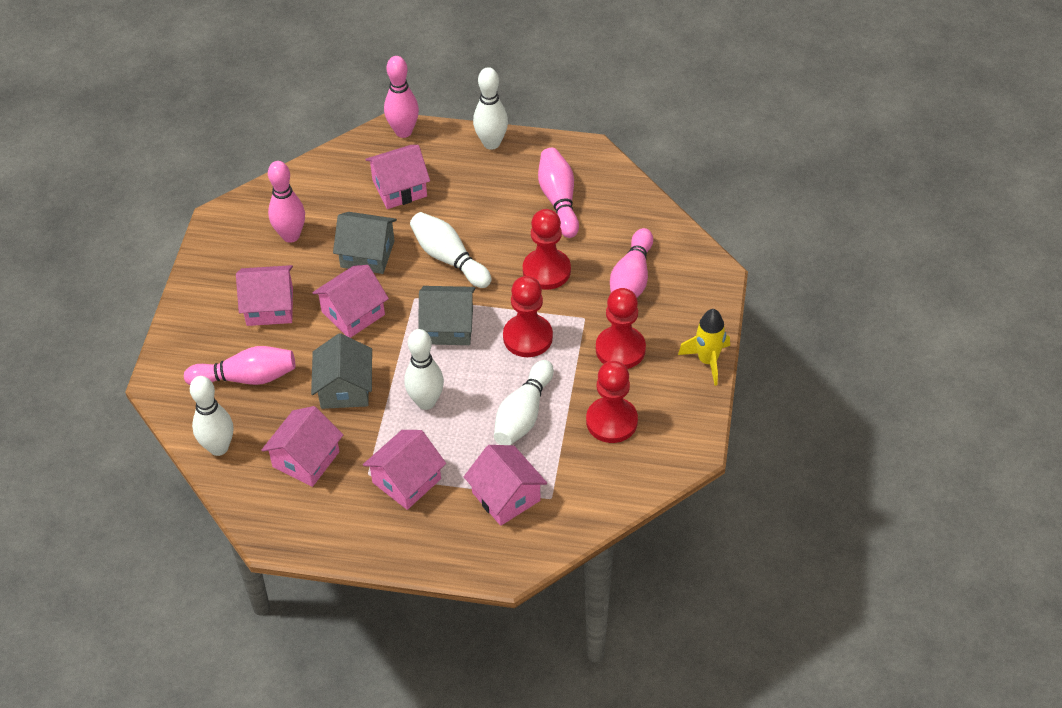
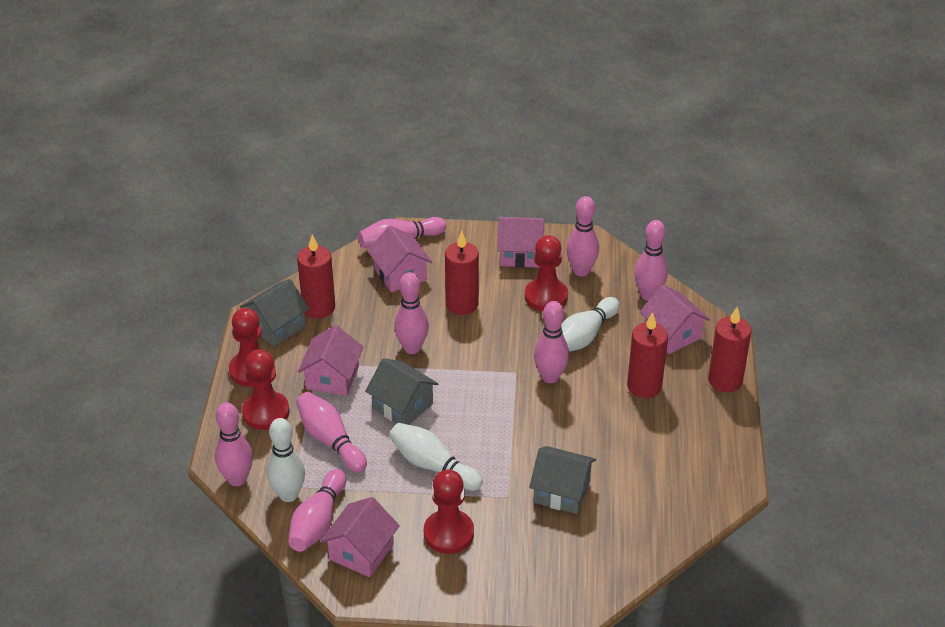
pink bowling pin: 5 -> 8
pink house: 6 -> 5
red candle: 0 -> 4
white bowling pin: 5 -> 3
yellow rocket: 1 -> 0

